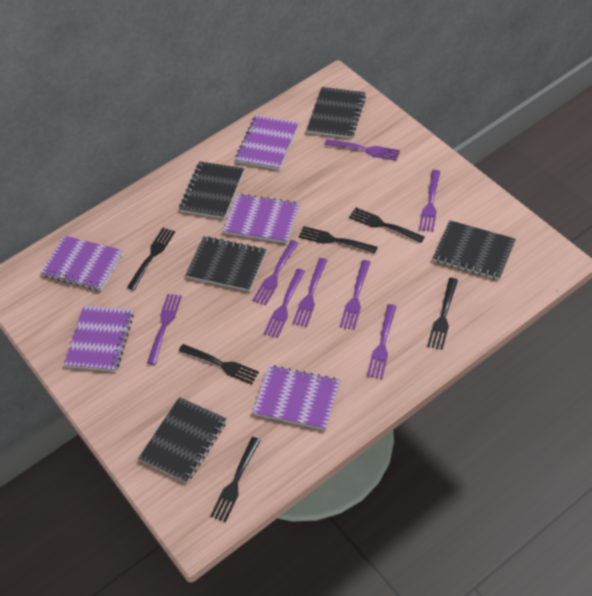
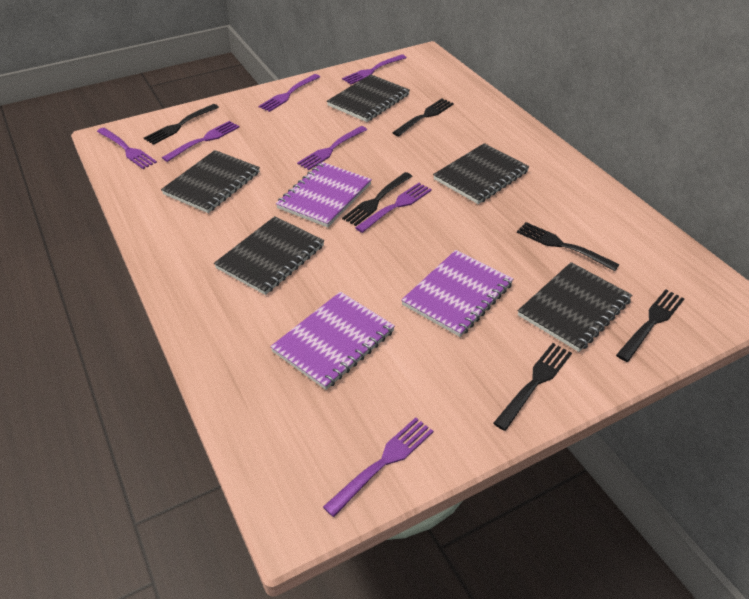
purple fork: 8 -> 7
purple notebook: 5 -> 3

